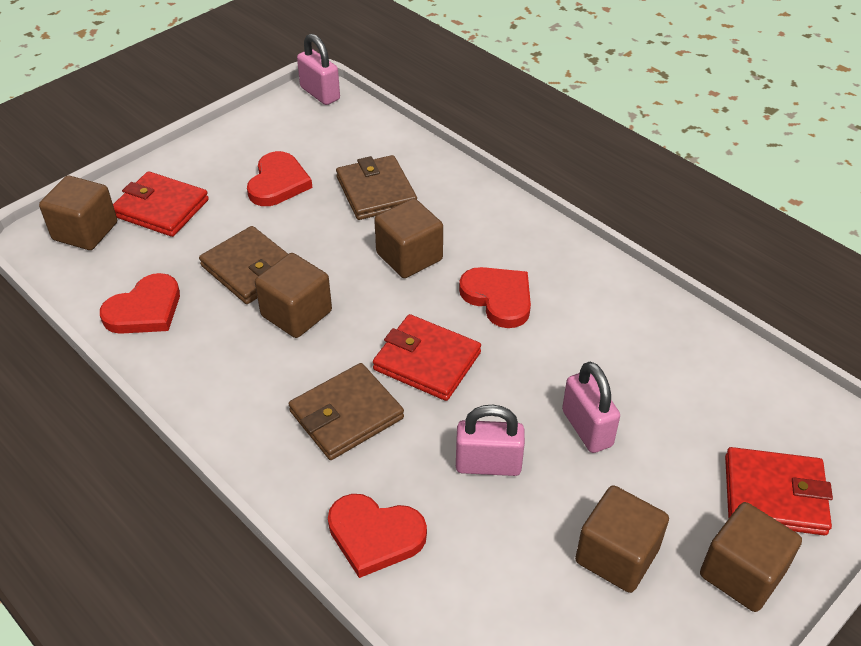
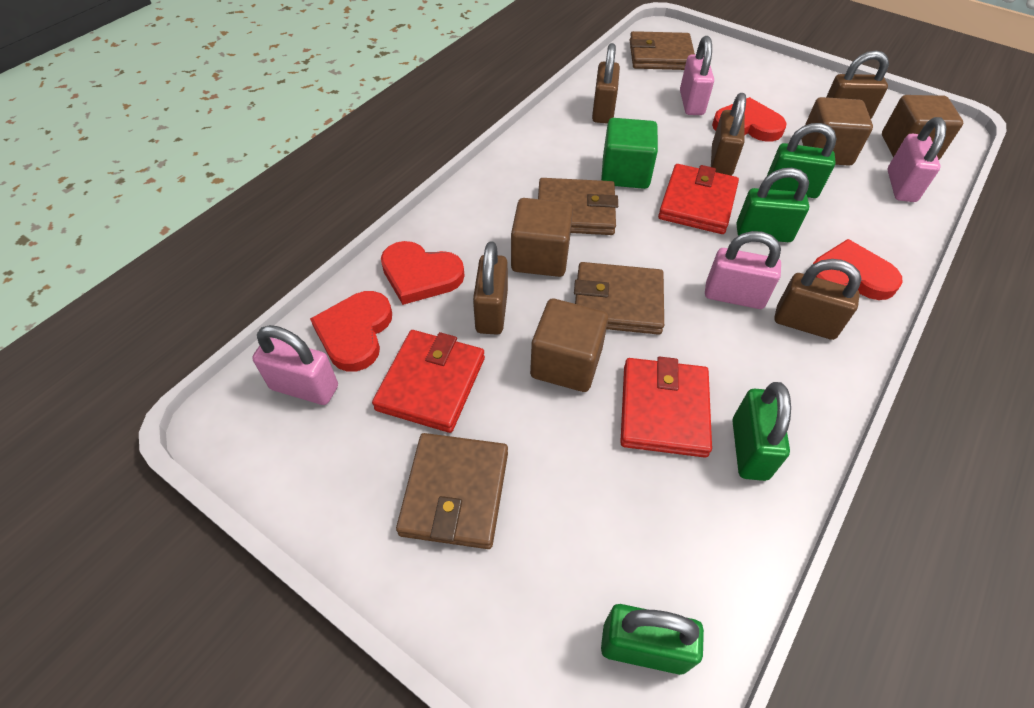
brown cube: 5 -> 4
brown padlock: 0 -> 5
brown wallet: 3 -> 4
green cube: 0 -> 1
green padlock: 0 -> 4
pink padlock: 3 -> 4

